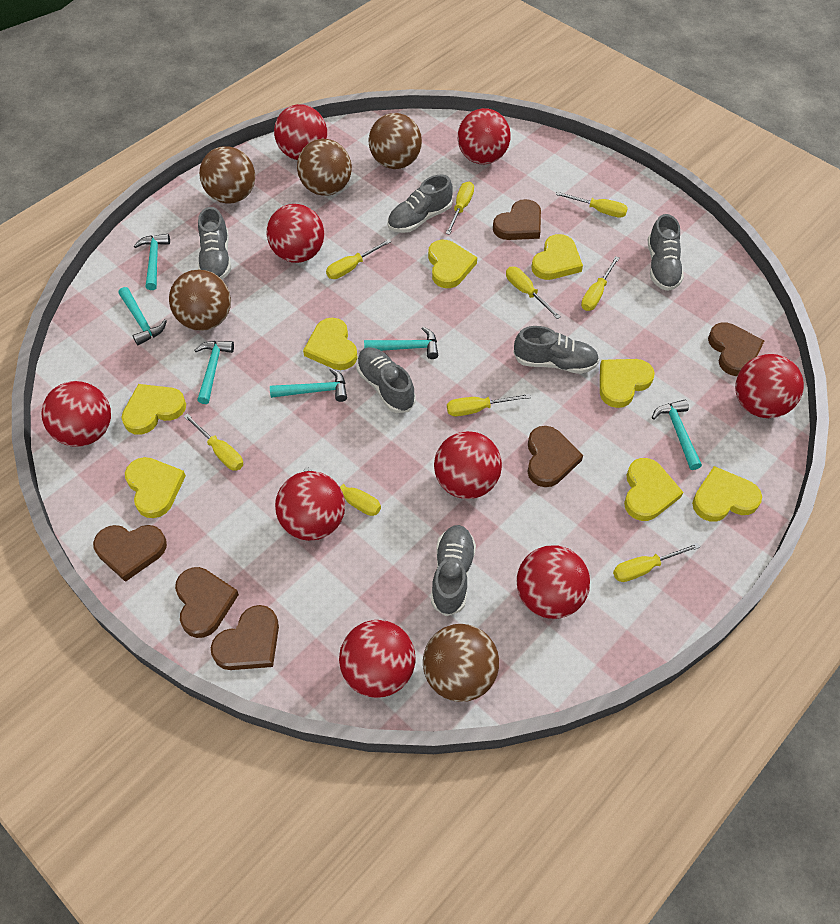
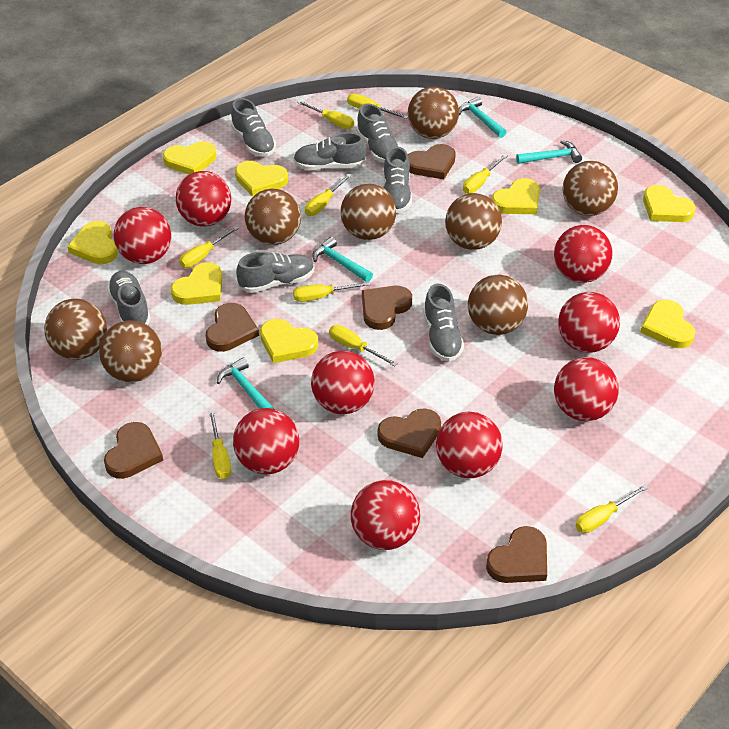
brown ball: 5 -> 8
grey shoe: 6 -> 7
turquoise hammer: 6 -> 4

